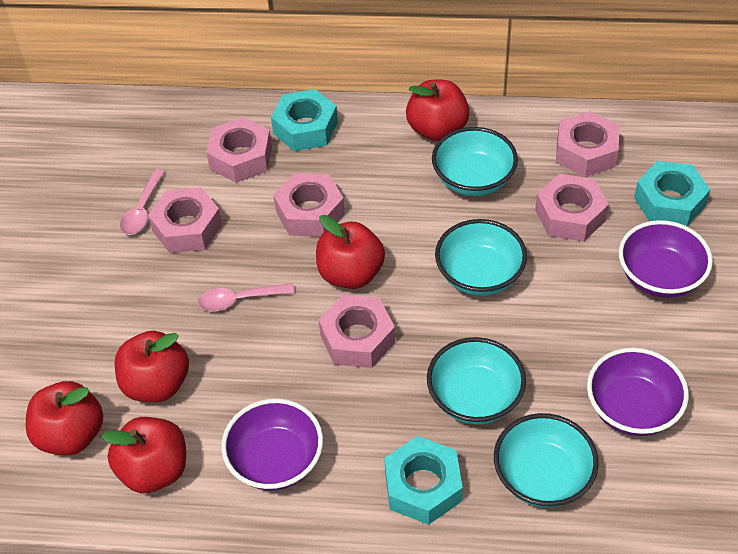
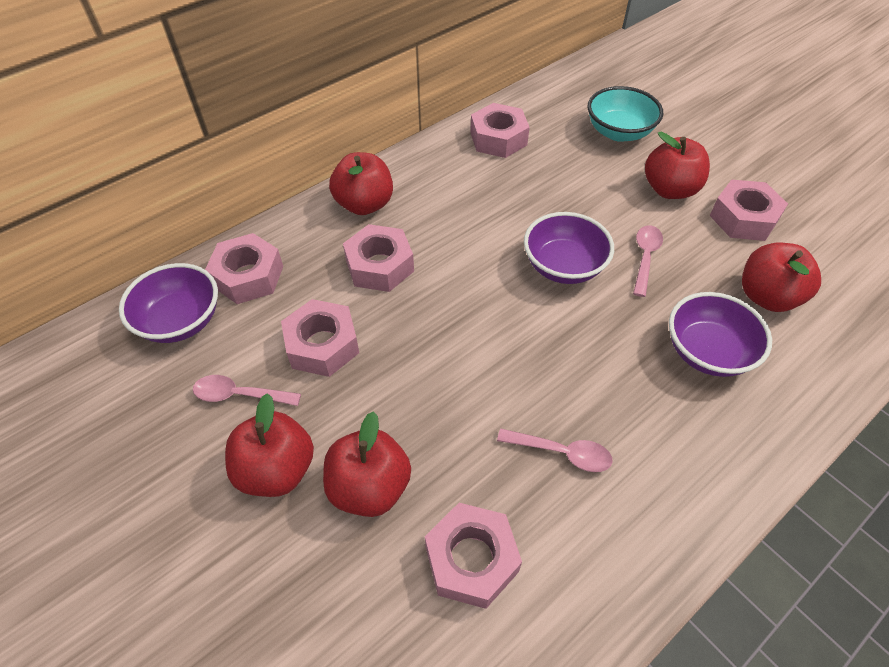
pink spoon: 2 -> 3
turquoise bowl: 4 -> 1
turquoise nut: 3 -> 0

